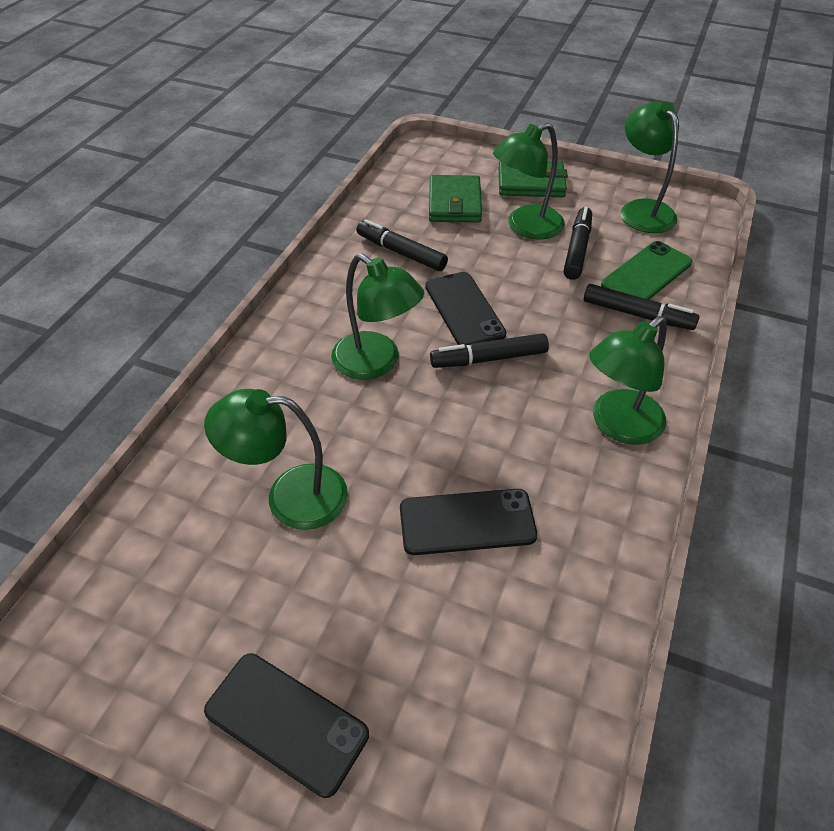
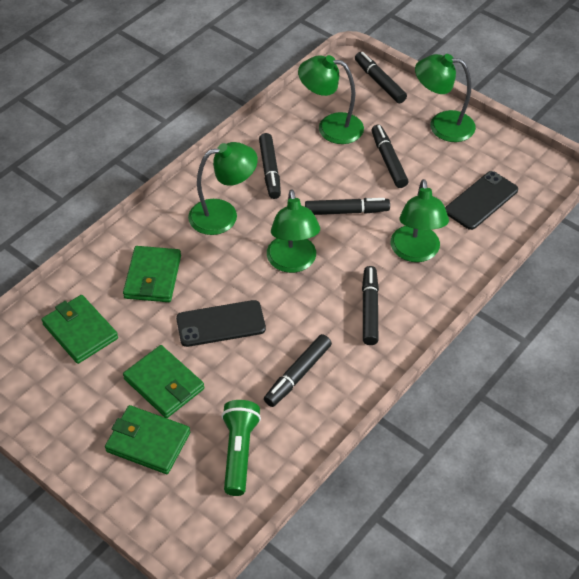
black marker: 4 -> 6
black phone: 3 -> 2
green flashlight: 0 -> 1
green phone: 1 -> 0
green wallet: 2 -> 4

